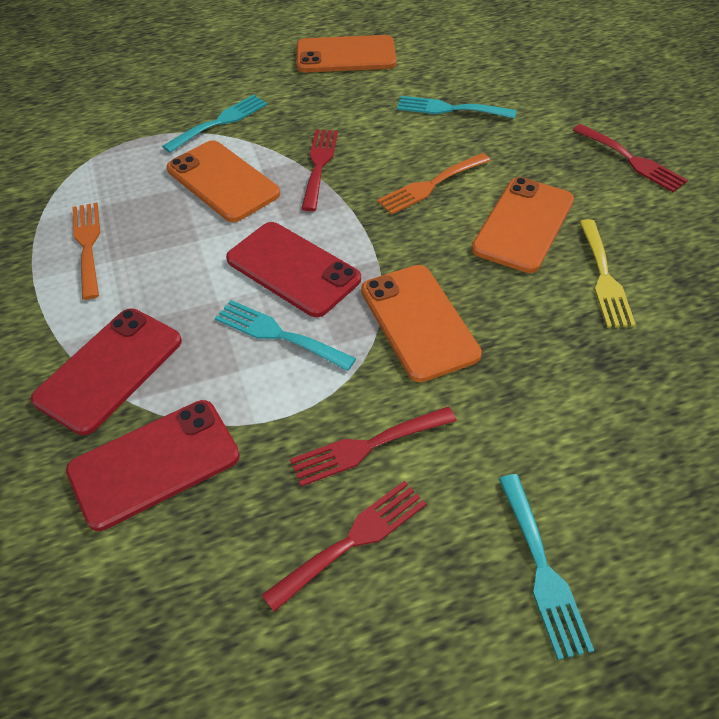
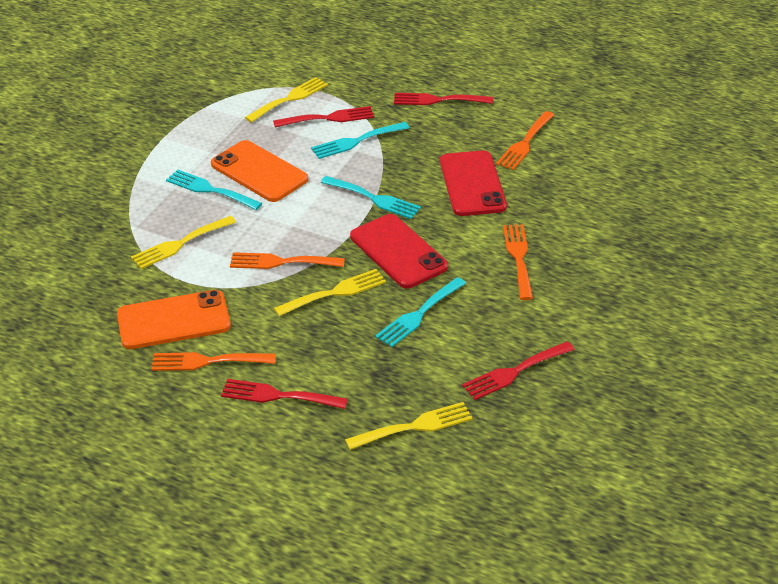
orange fork: 2 -> 4
orange phone: 4 -> 2
red phone: 3 -> 2
yellow fork: 1 -> 4

